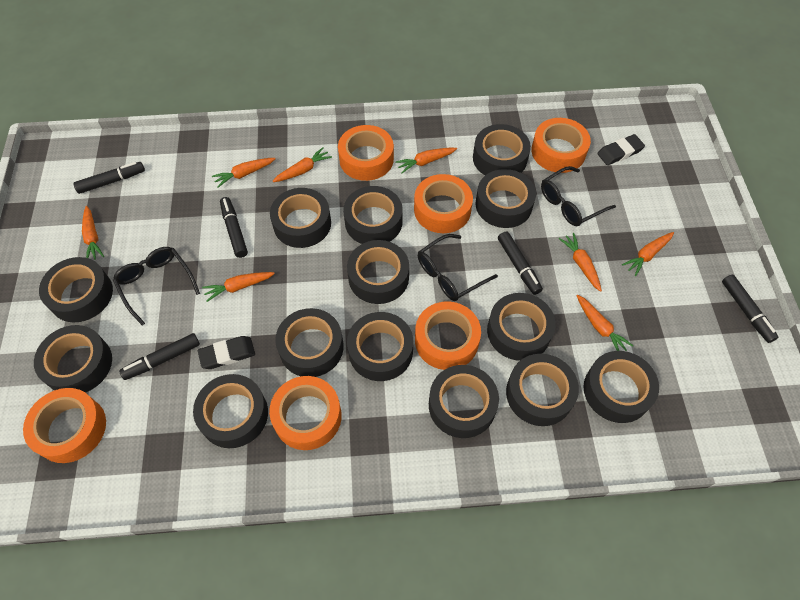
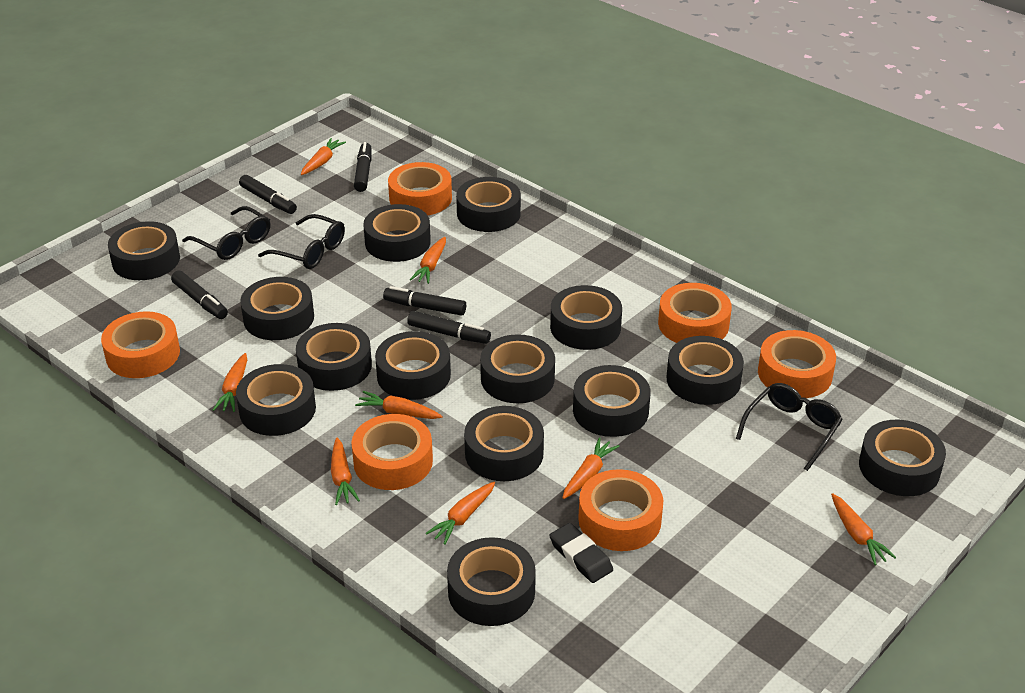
black eraser: 2 -> 1

